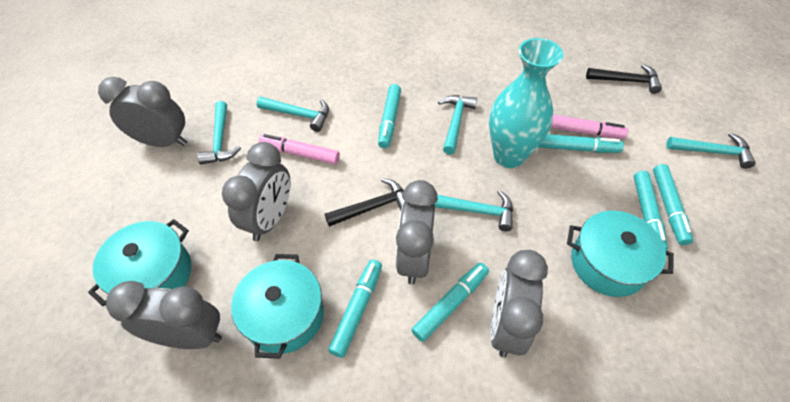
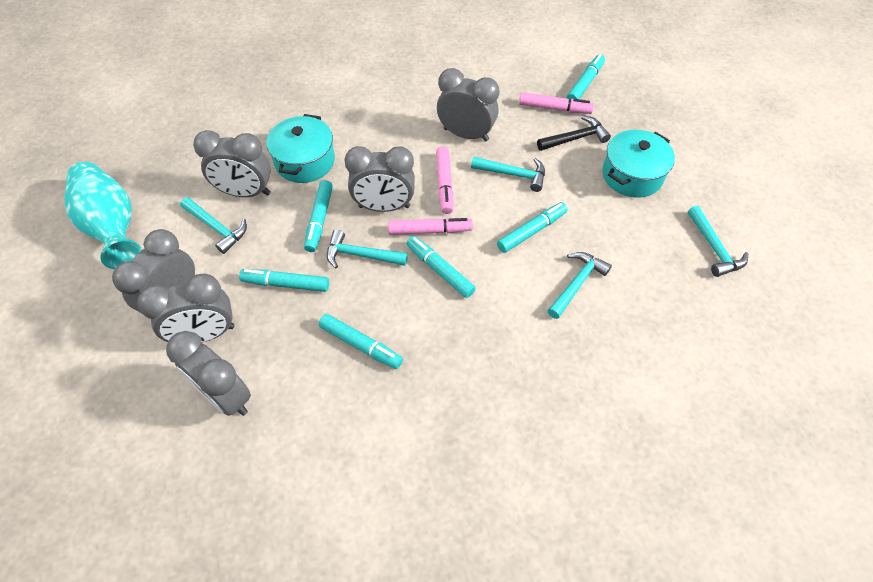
black hammer: 2 -> 1
grey clock: 5 -> 6
pink marker: 2 -> 3
turquoise pot: 3 -> 2

